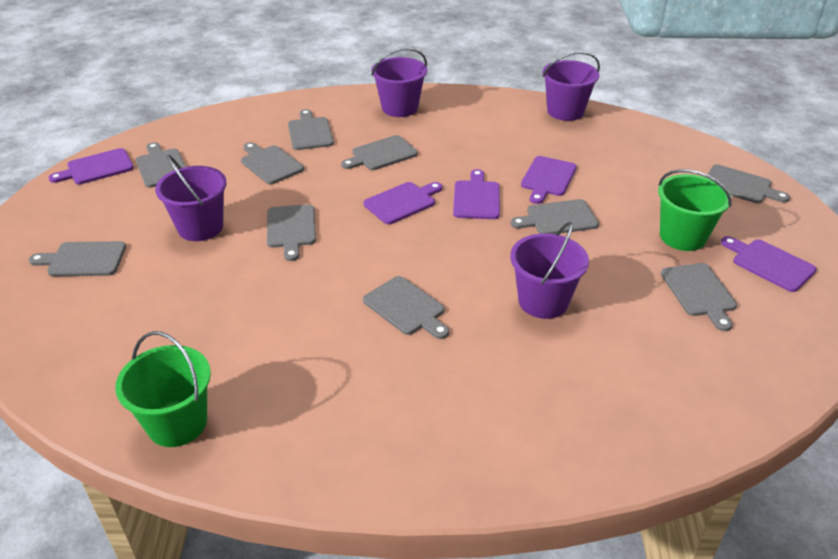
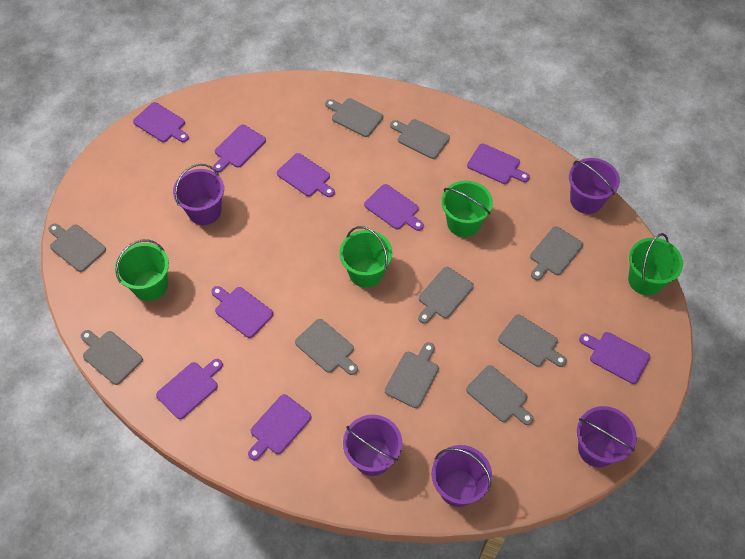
green bucket: 2 -> 4
purple bucket: 4 -> 5
purple cutting board: 5 -> 9

